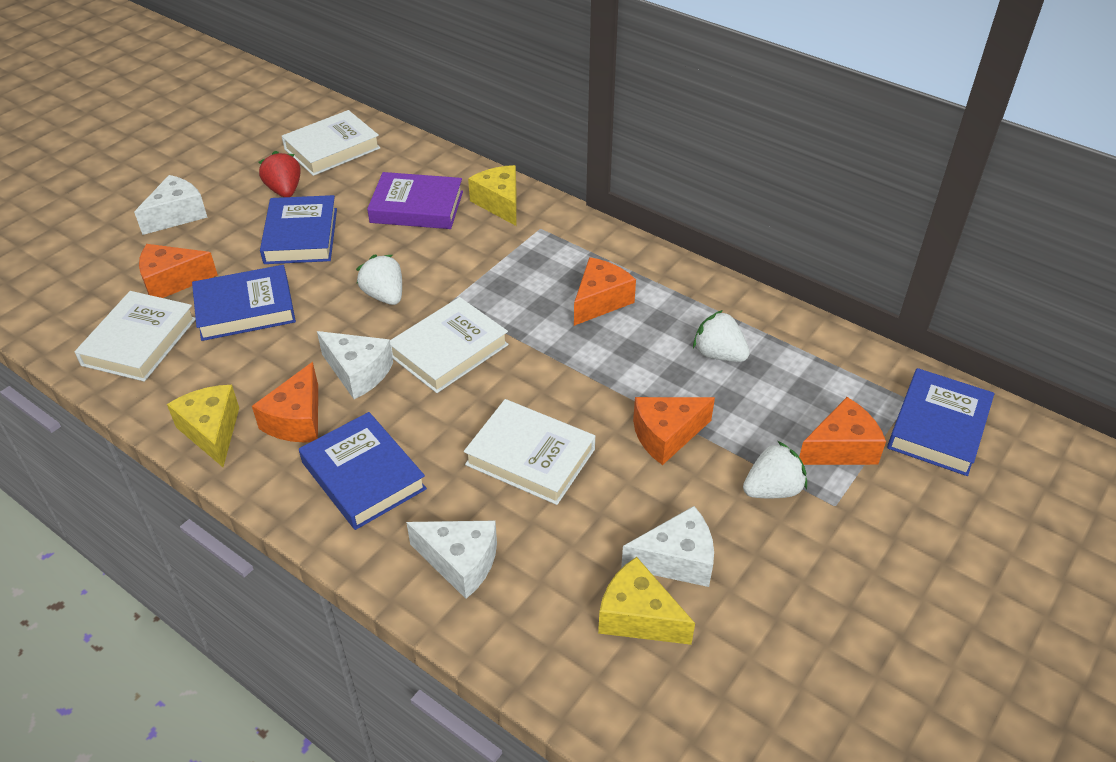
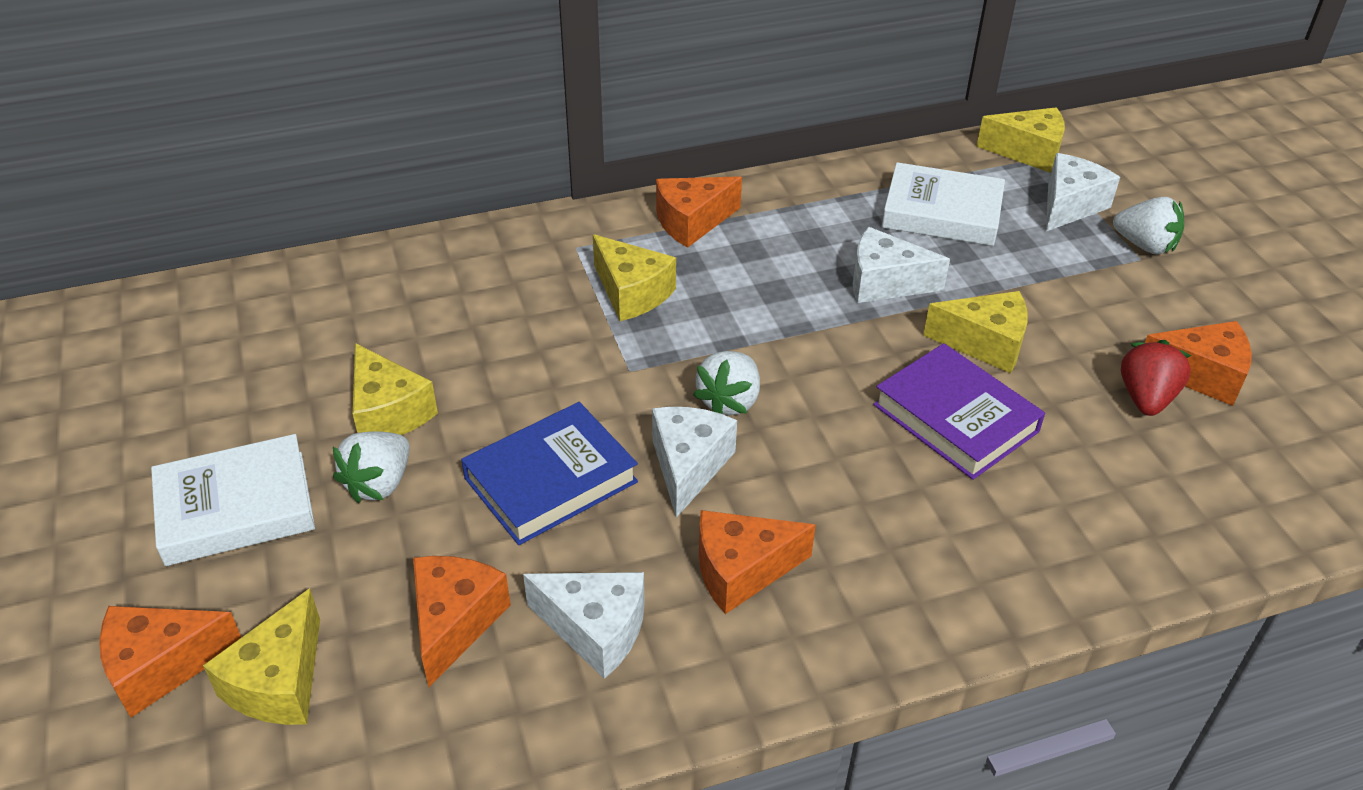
blue book: 4 -> 1
white book: 4 -> 2
yellow cheese: 3 -> 5

